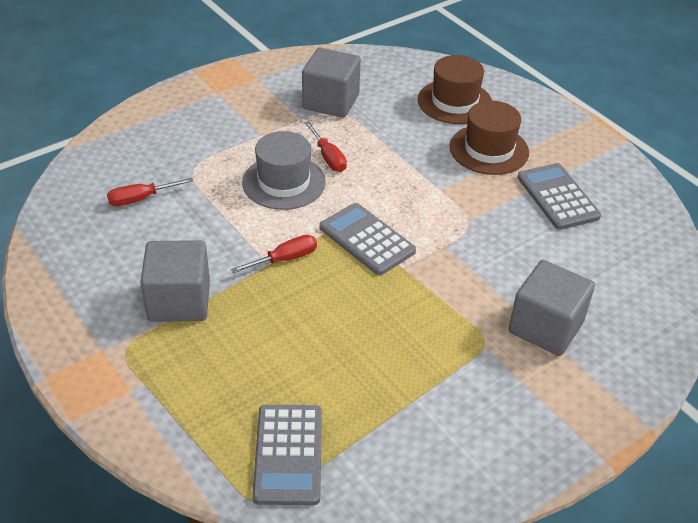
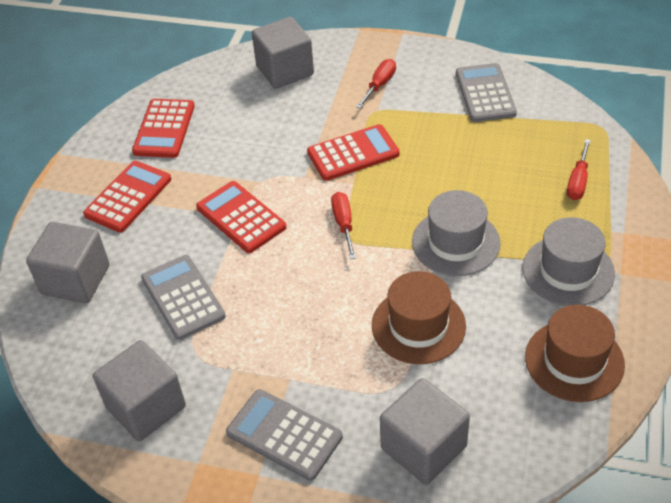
grey cube: 3 -> 4
grey hat: 1 -> 2
red calculator: 0 -> 4

